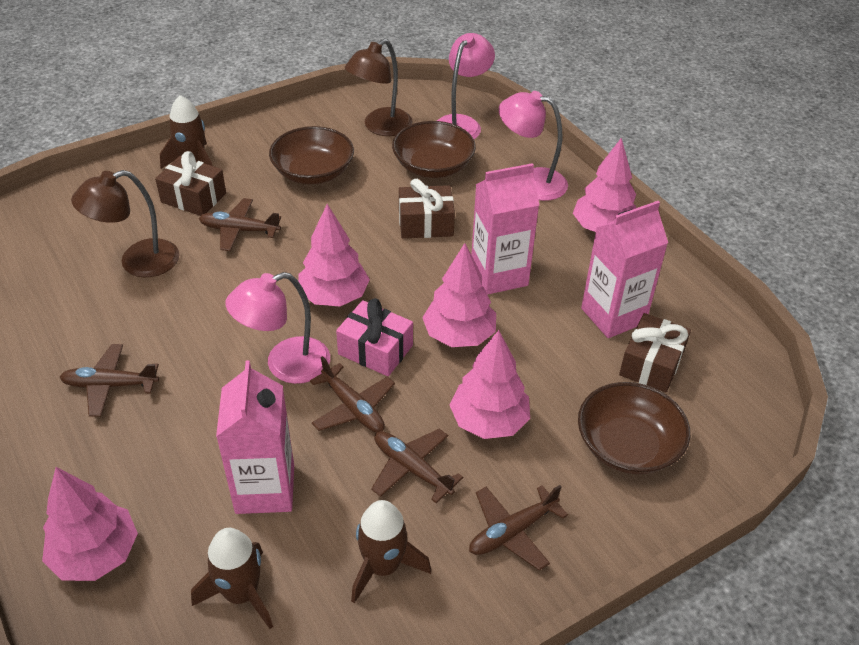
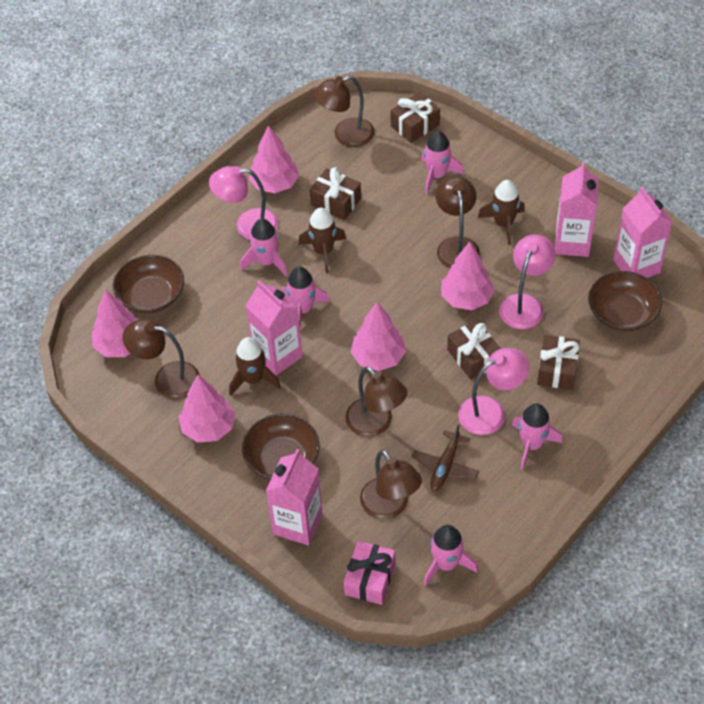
brown gift: 3 -> 4
brown lamp: 2 -> 5
brown plane: 5 -> 1
pink carton: 3 -> 4
pink rocket: 0 -> 5

